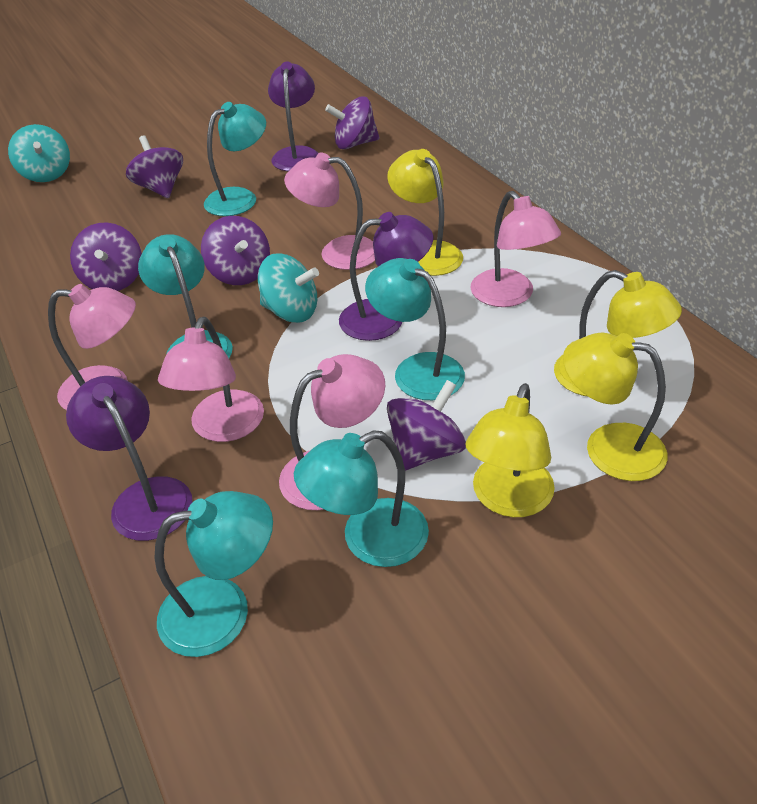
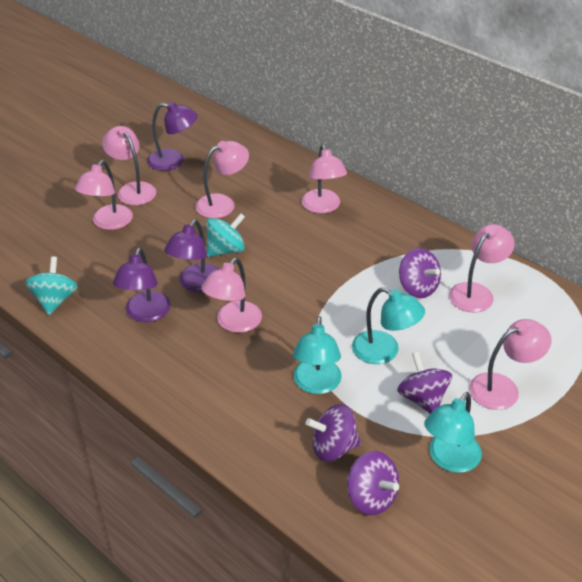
pink lamp: 5 -> 7
purple spinning top: 5 -> 4
turquoise lamp: 5 -> 3
yellow lamp: 4 -> 0

